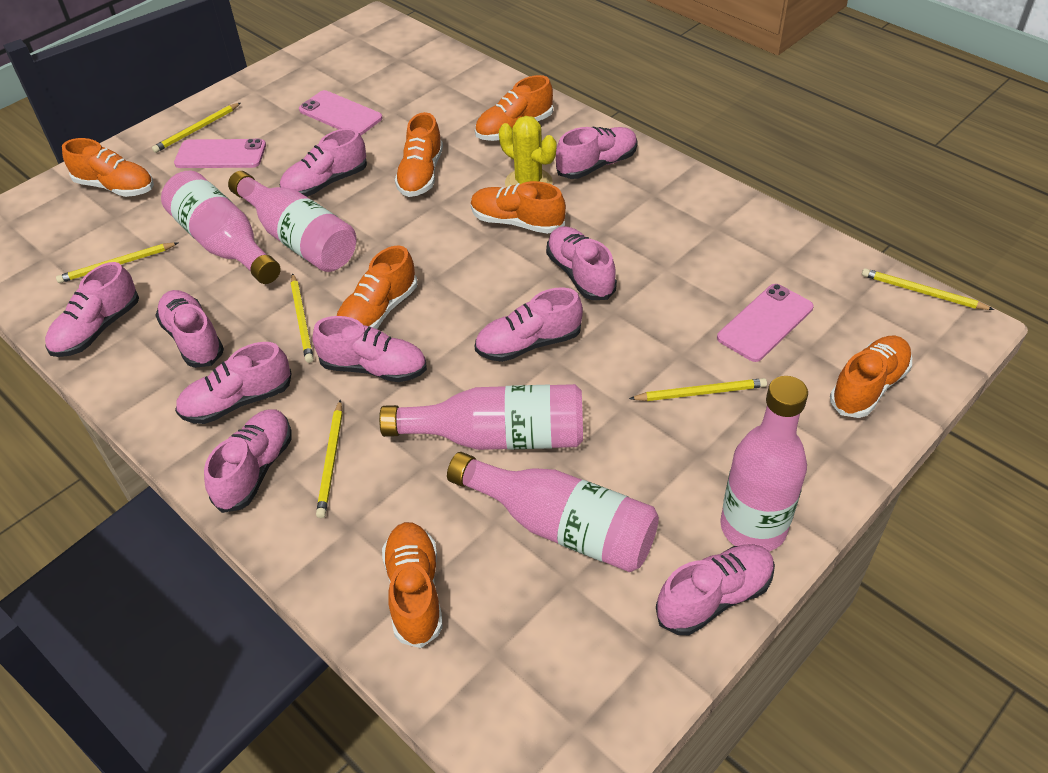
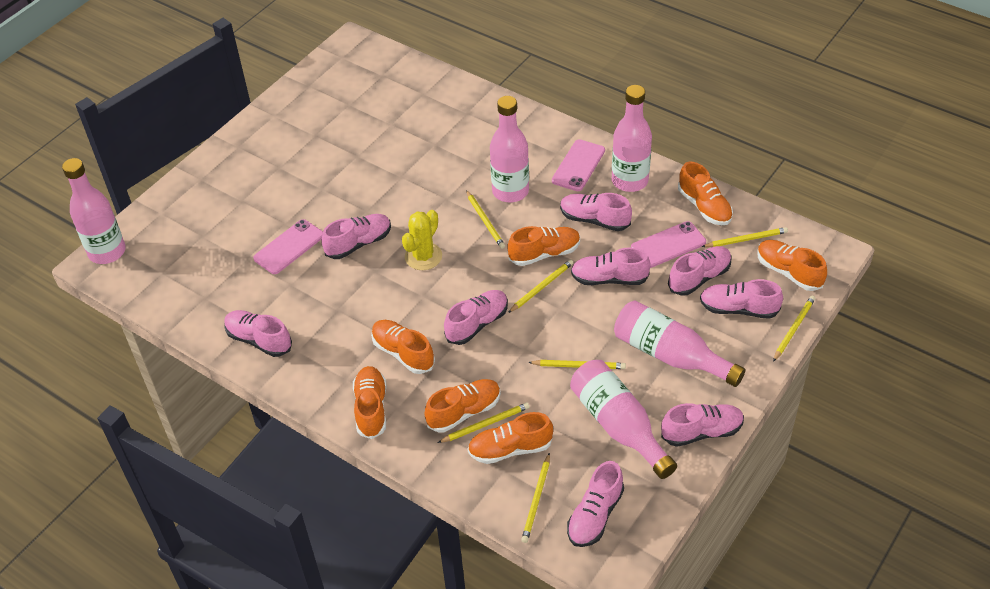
pink shoe: 10 -> 9
yellow pencil: 6 -> 7

